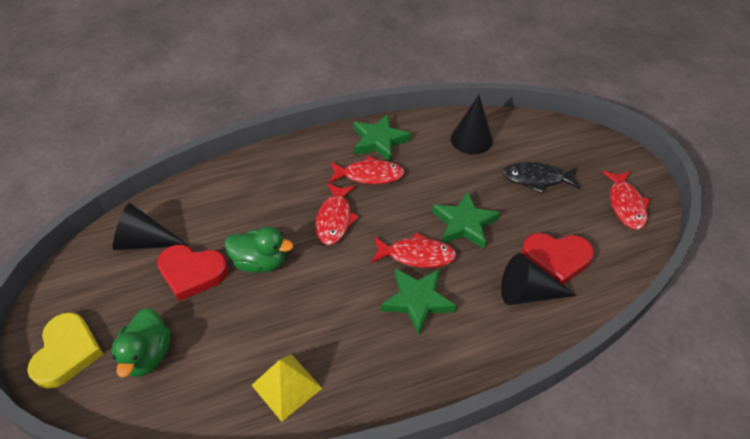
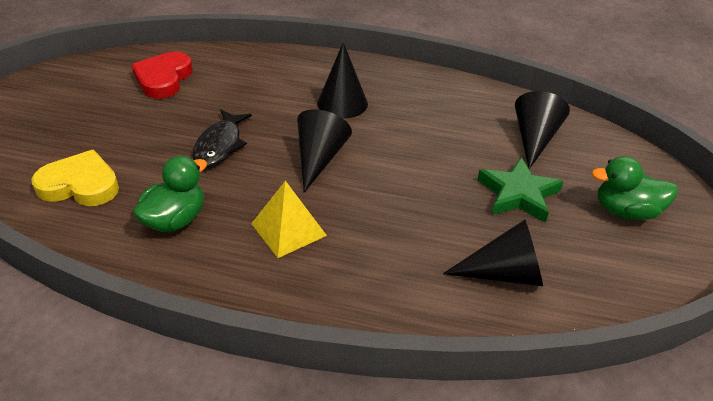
black cone: 3 -> 4
green star: 3 -> 1
red fish: 4 -> 0
red heart: 2 -> 1

